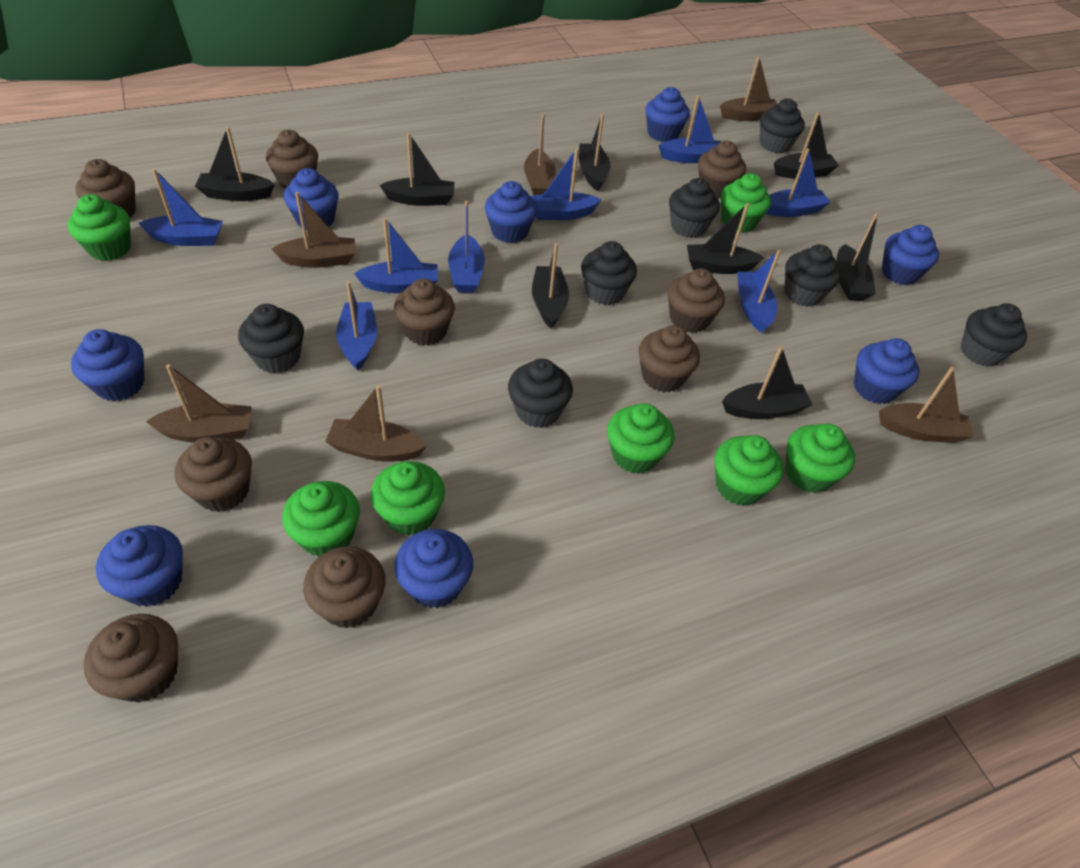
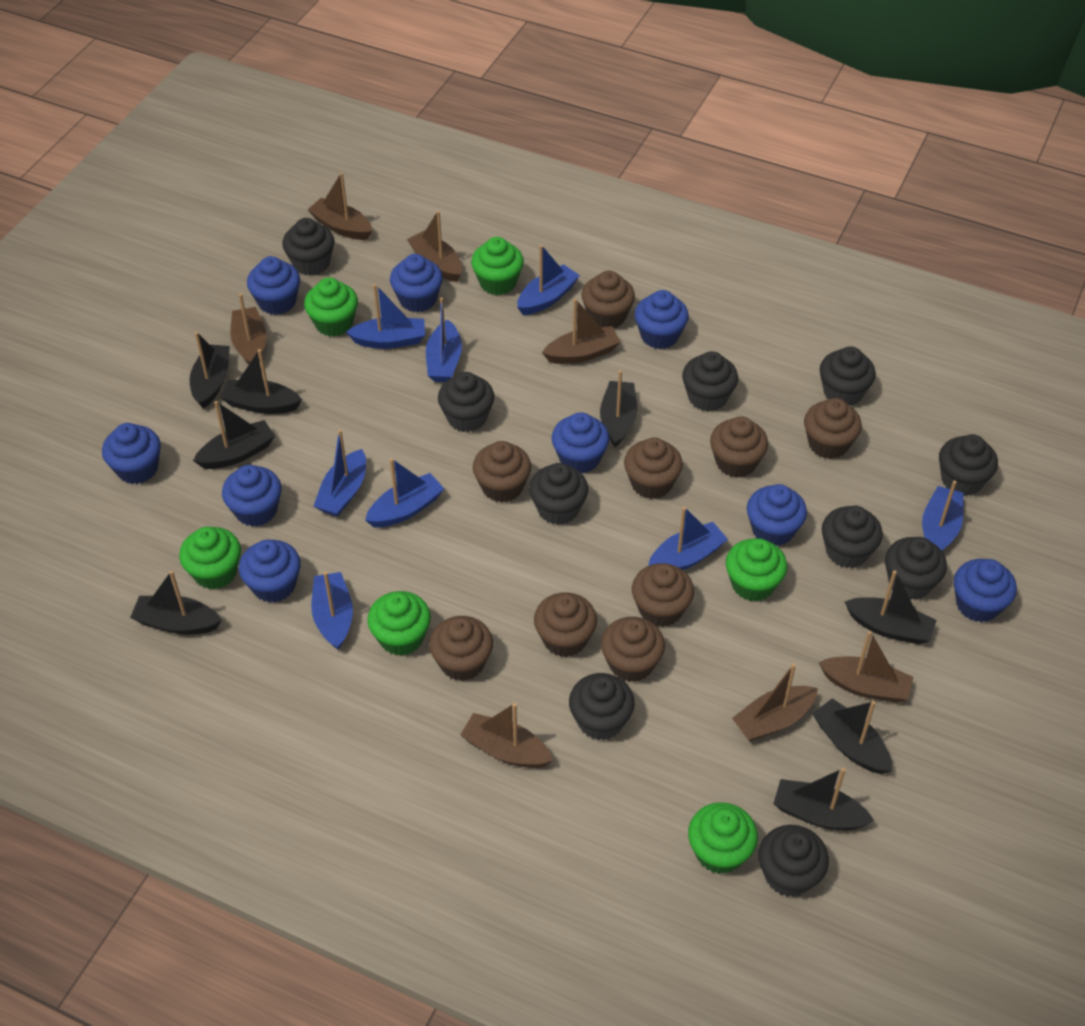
black cupcake: 7 -> 10
blue cupcake: 8 -> 9
brown boat: 6 -> 7
green cupcake: 7 -> 6

